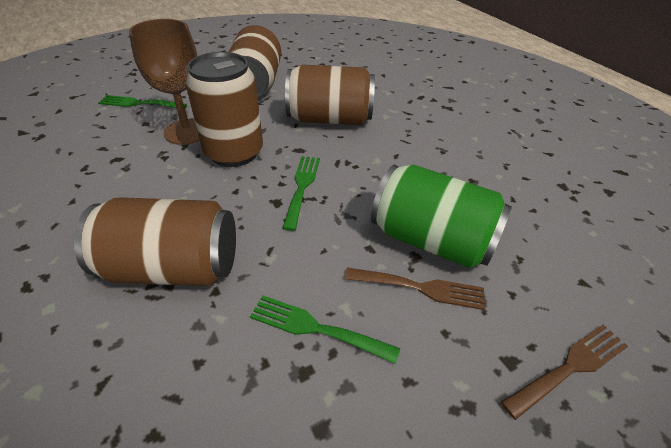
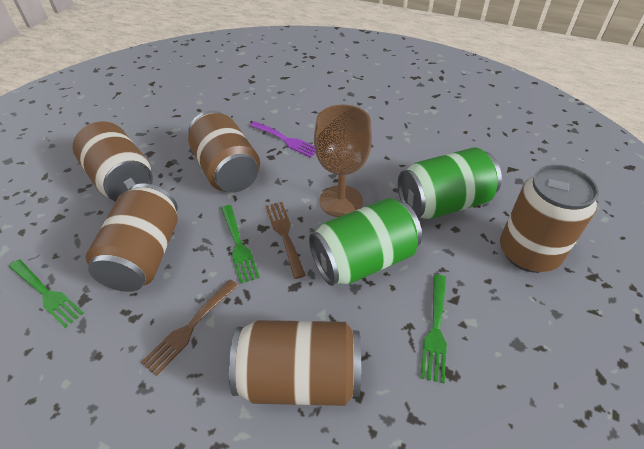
brown can: 4 -> 5
green can: 1 -> 2
purple fork: 0 -> 1

